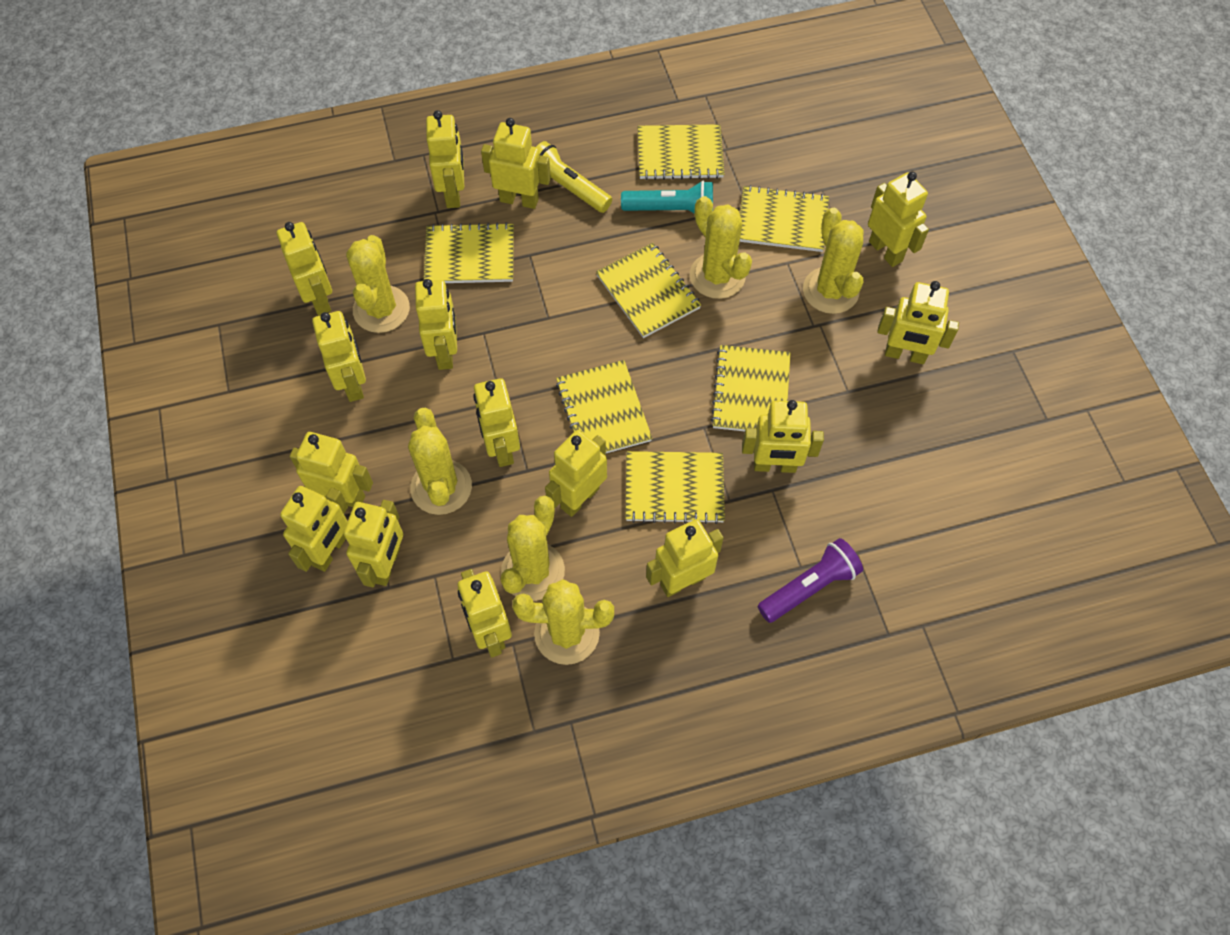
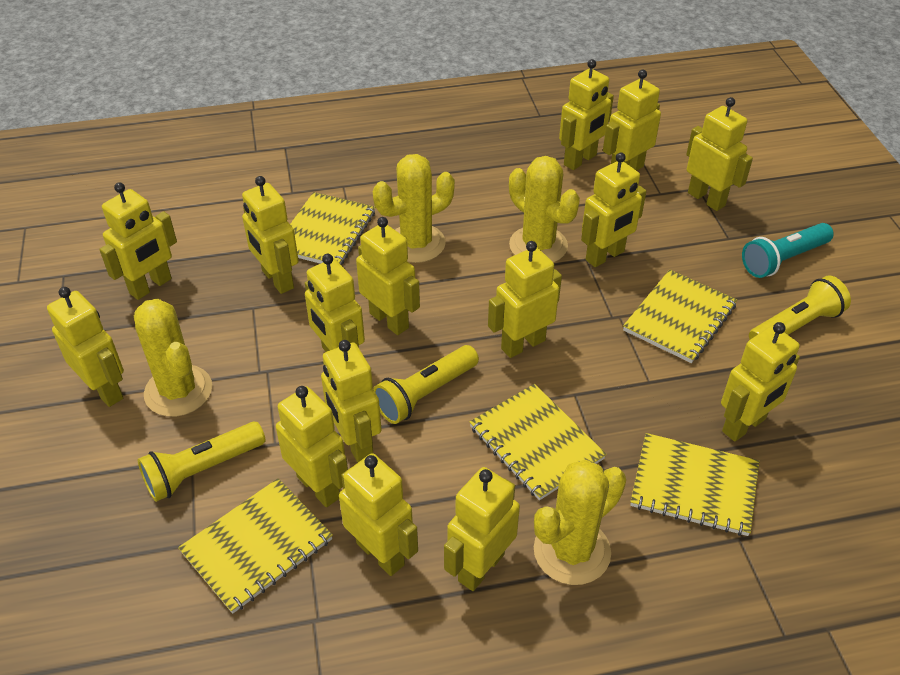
purple flashlight: 1 -> 0
yellow cactus: 6 -> 4
yellow flashlight: 1 -> 3
yellow notebook: 7 -> 5

